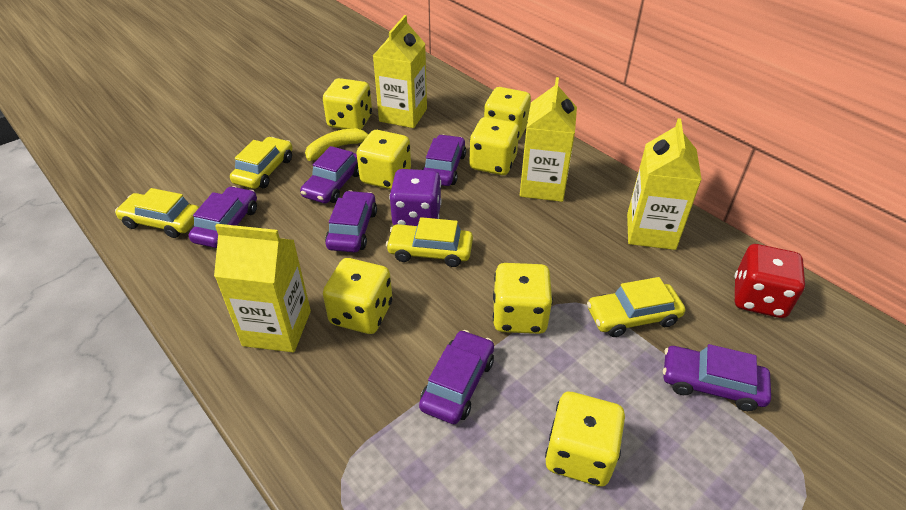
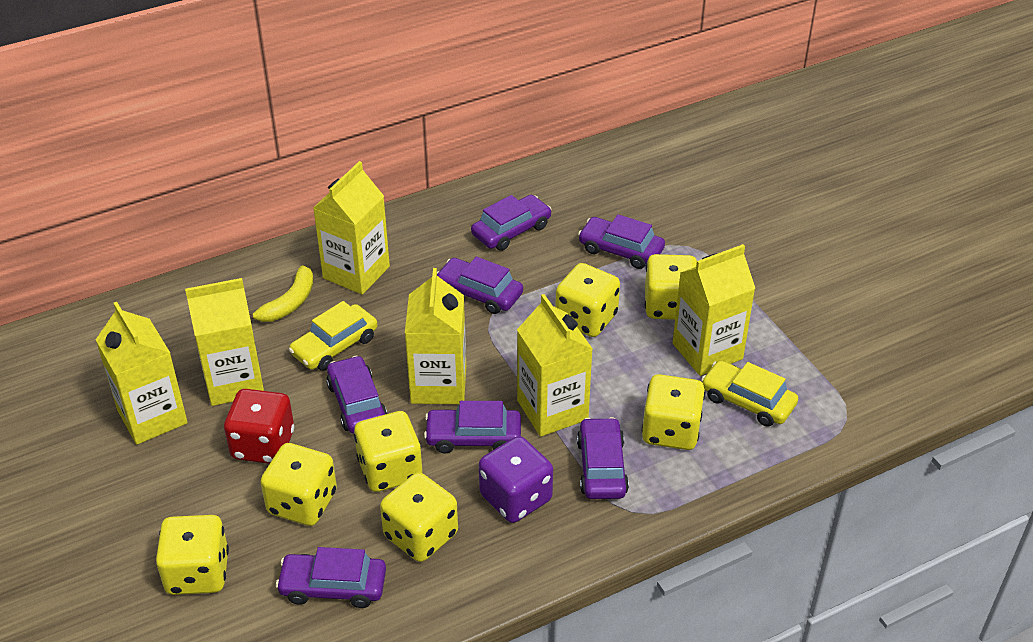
purple car: 6 -> 7
yellow car: 4 -> 2
yellow carton: 4 -> 6

